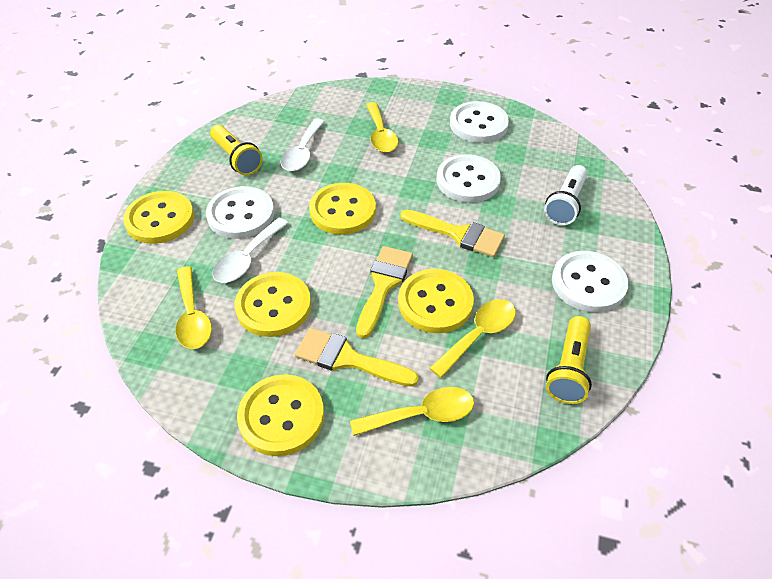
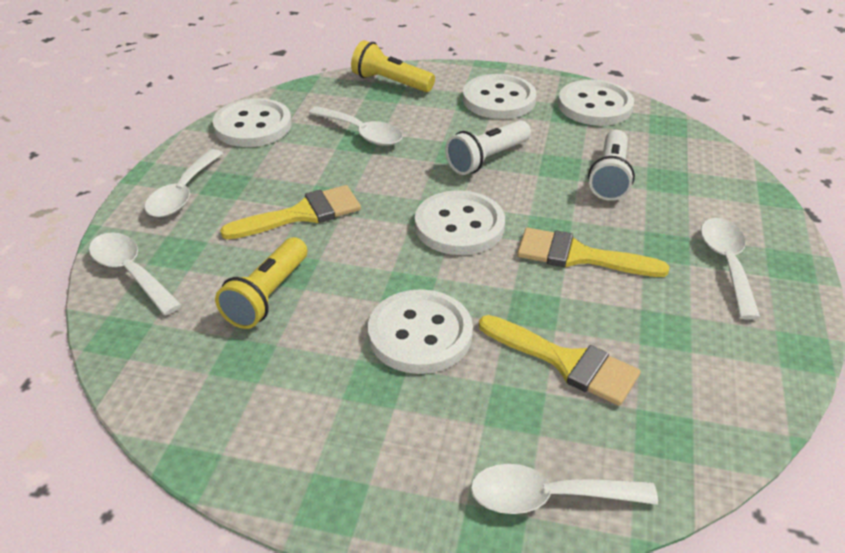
white button: 4 -> 5
white flashlight: 1 -> 2
white spoon: 2 -> 5
yellow button: 5 -> 0
yellow spoon: 4 -> 0

